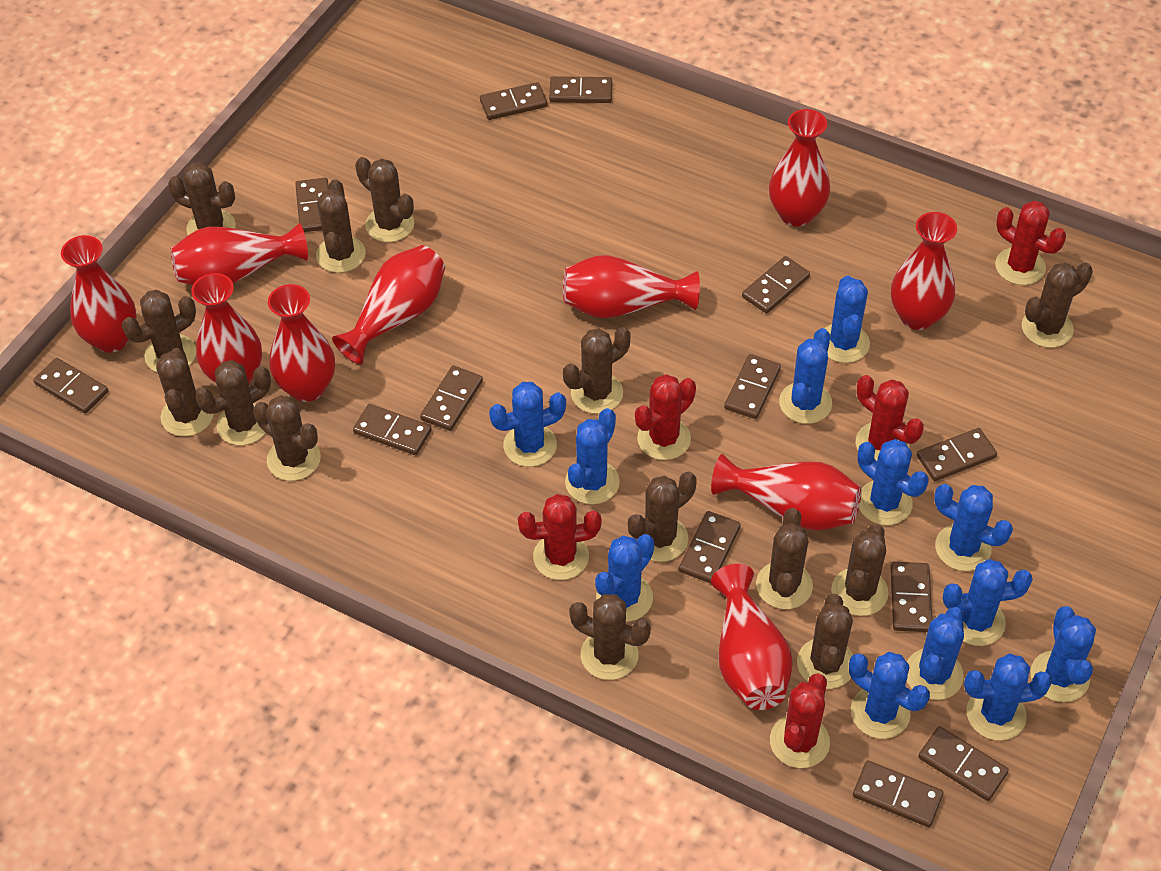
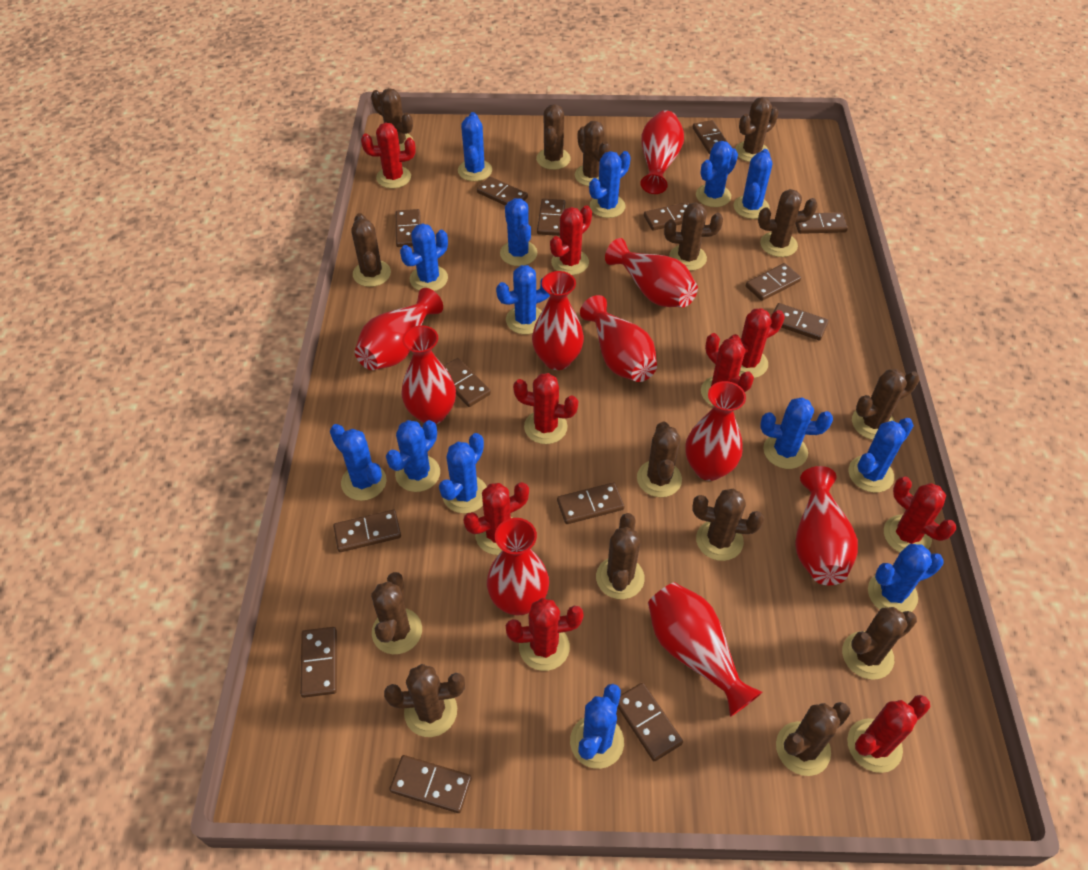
blue cactus: 12 -> 14
brown cactus: 14 -> 15
brown domino: 13 -> 14
red cactus: 5 -> 9

